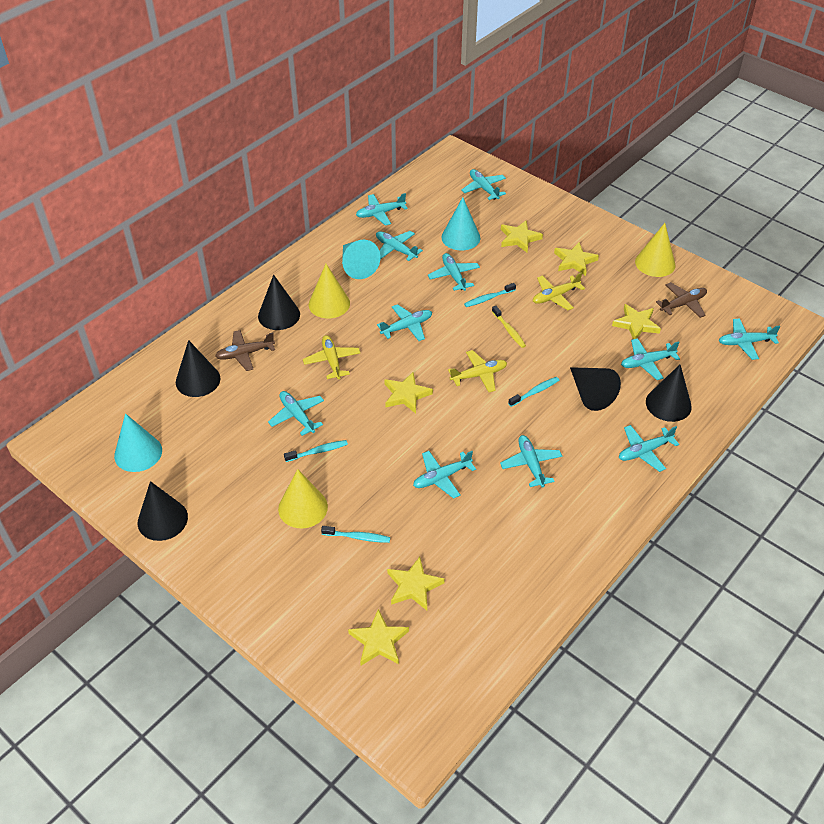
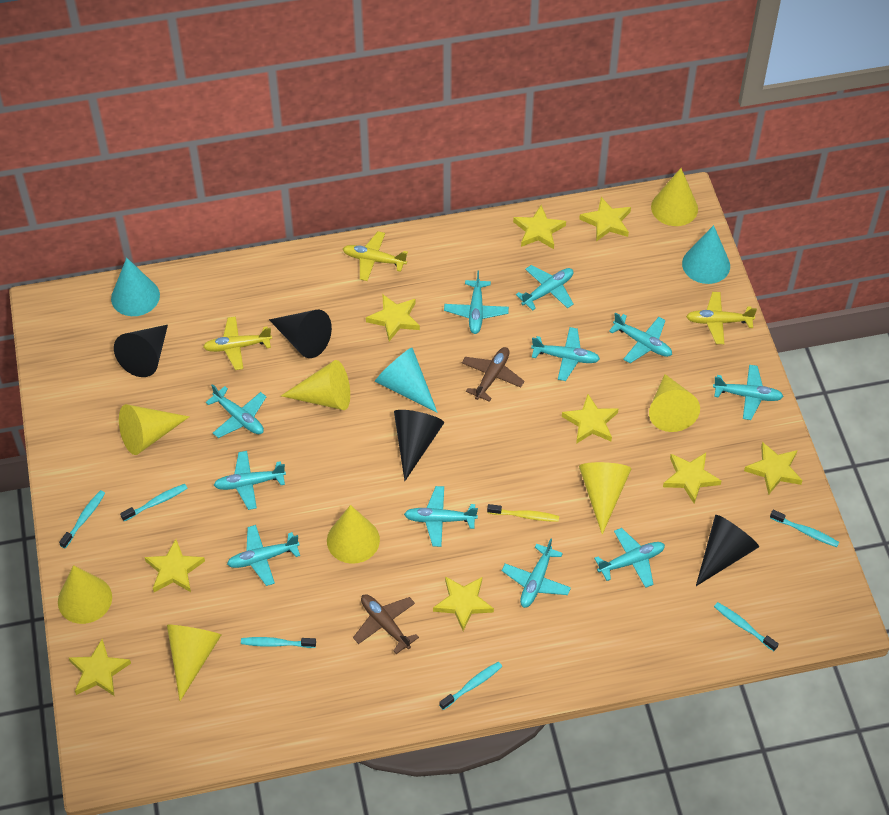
black cone: 5 -> 4
turquoise toothbrush: 4 -> 6
yellow cone: 3 -> 8
yellow star: 6 -> 9

